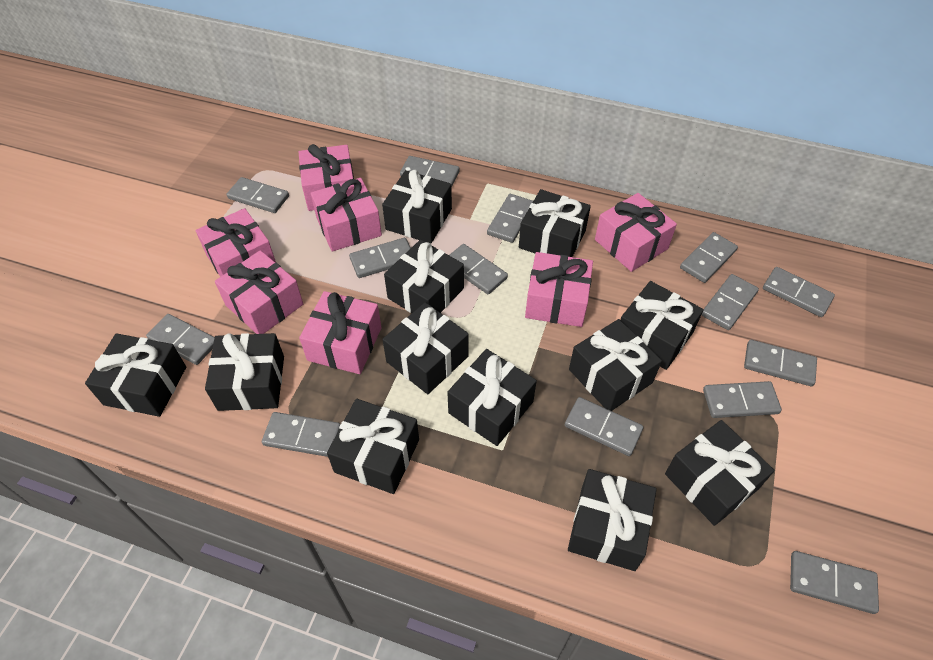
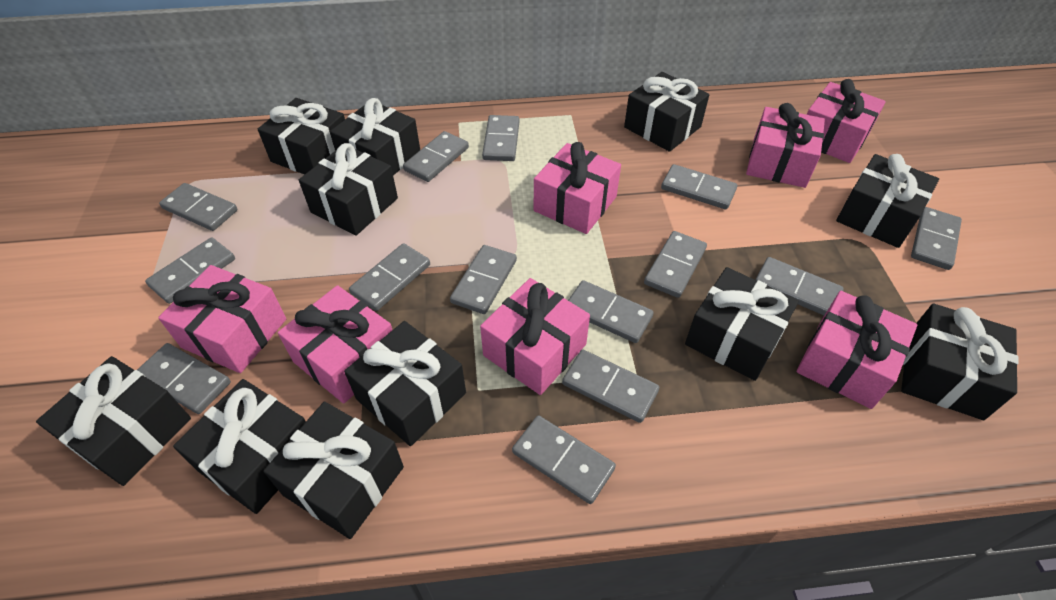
black gift: 12 -> 11

